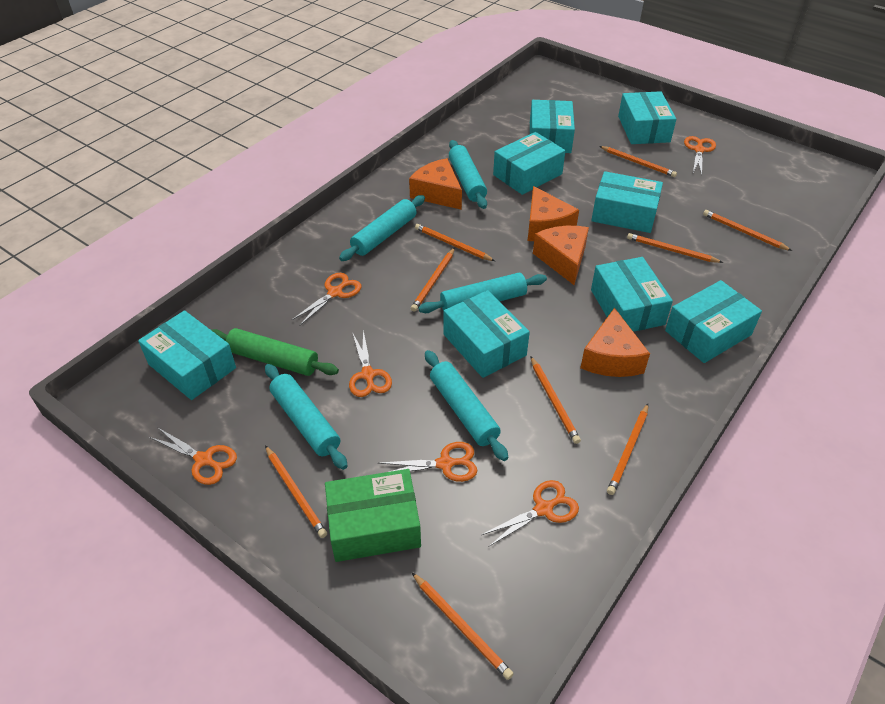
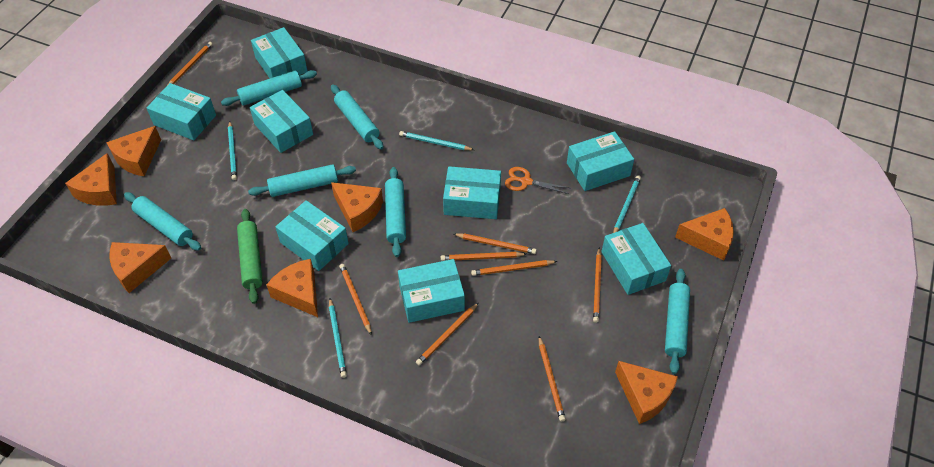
green box: 1 -> 0
orange cheese: 4 -> 7
orange pencil: 9 -> 8
orange scissors: 6 -> 1
turquoise pencil: 0 -> 4
turquoise rolling pin: 5 -> 6

